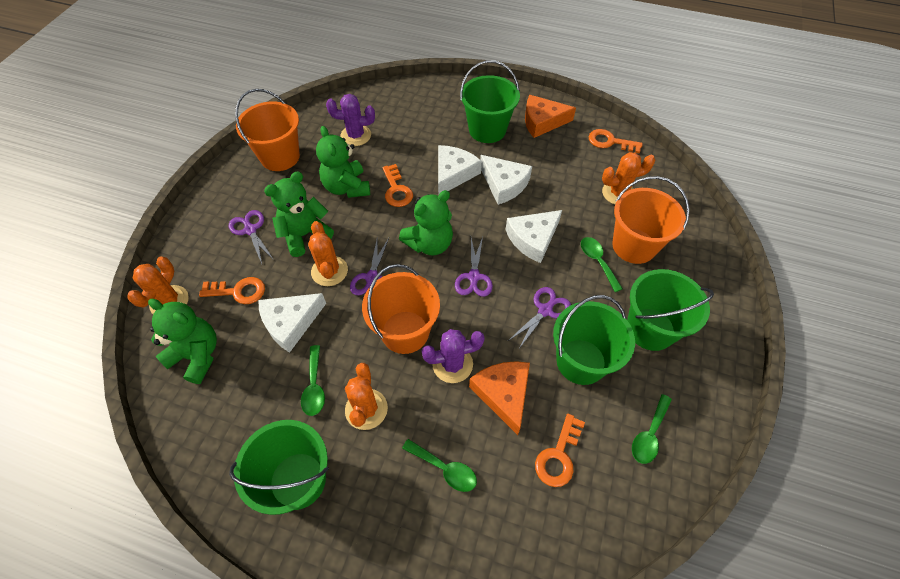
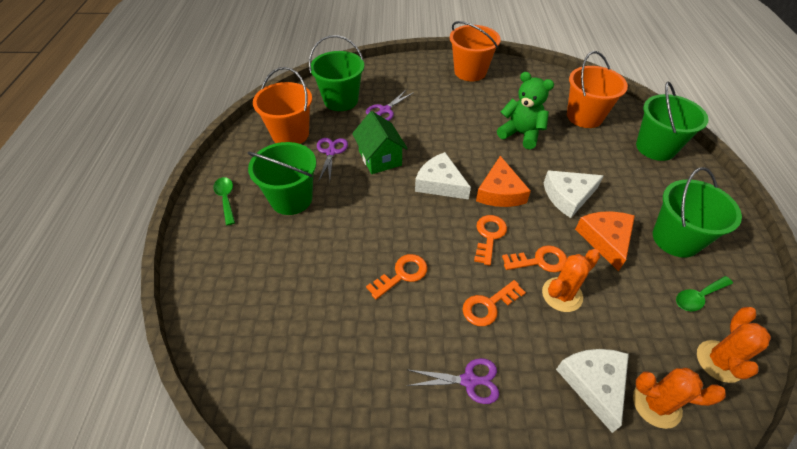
green house: 0 -> 1
green spoon: 4 -> 2
green teddy bear: 4 -> 1
orange cactus: 4 -> 3
purple cactus: 2 -> 0
purple scissors: 4 -> 3
white cheese: 4 -> 3

